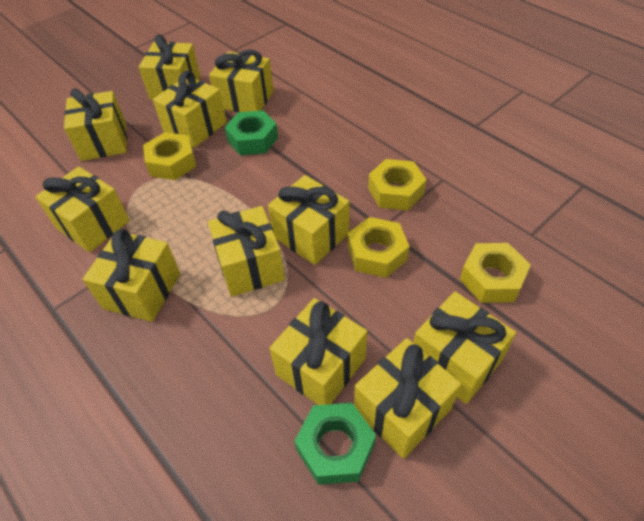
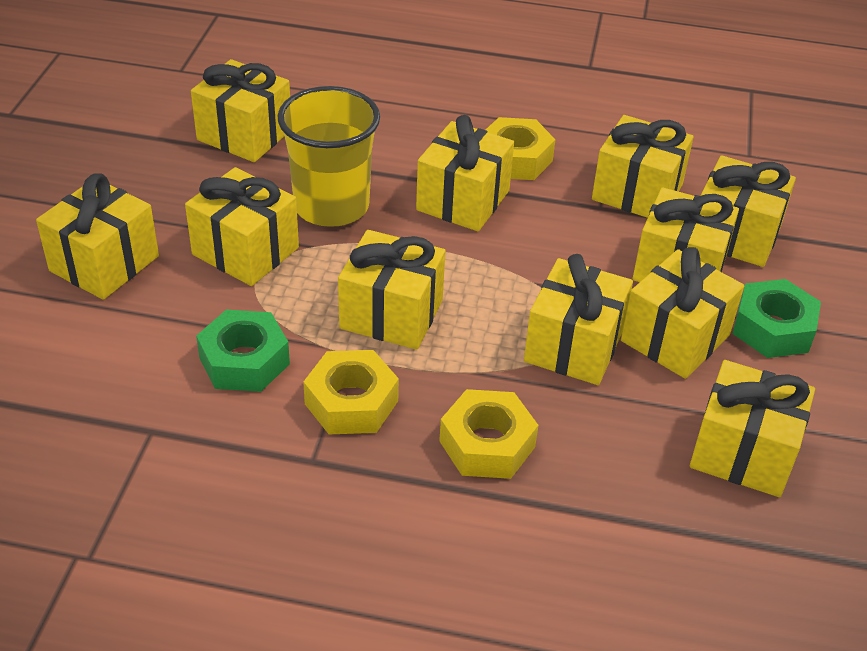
yellow cup: 0 -> 1
yellow nut: 4 -> 3

